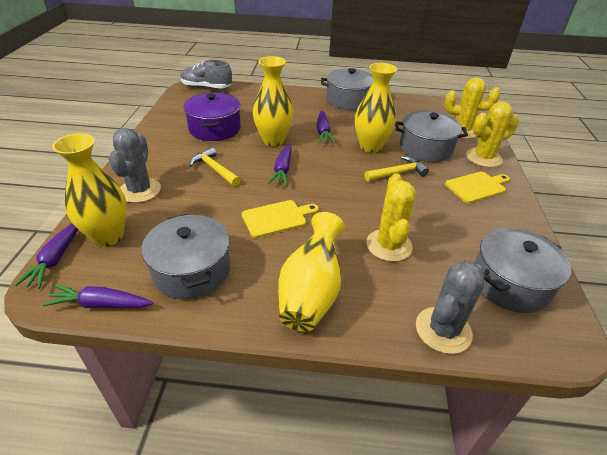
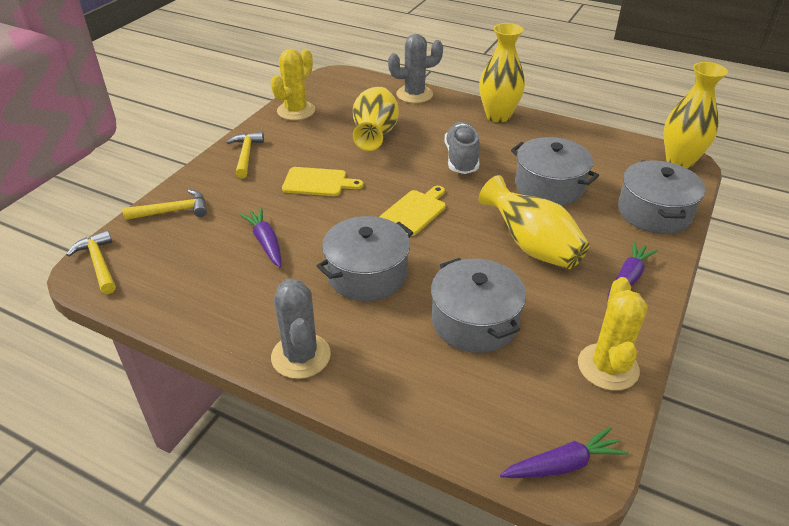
purple carrot: 4 -> 3
purple pot: 1 -> 0
yellow cactus: 3 -> 2
yellow hammer: 2 -> 3

